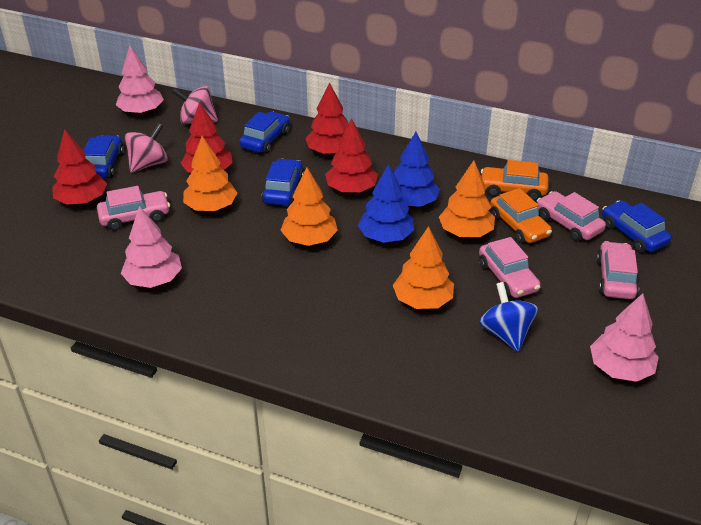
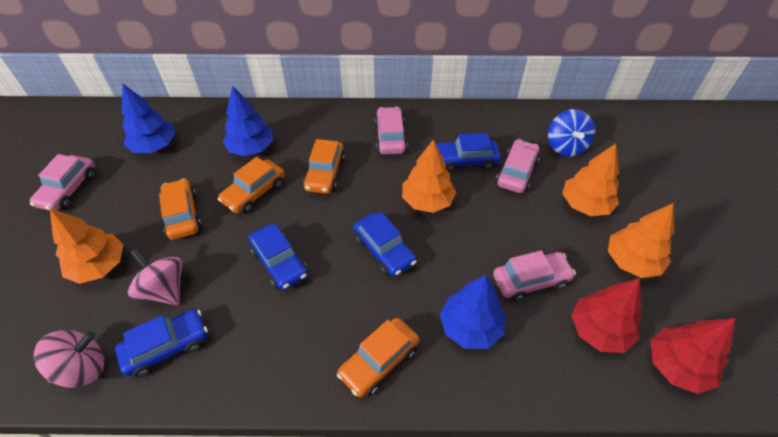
blue tree: 2 -> 3
orange car: 2 -> 4
pink tree: 3 -> 0
red tree: 4 -> 2

